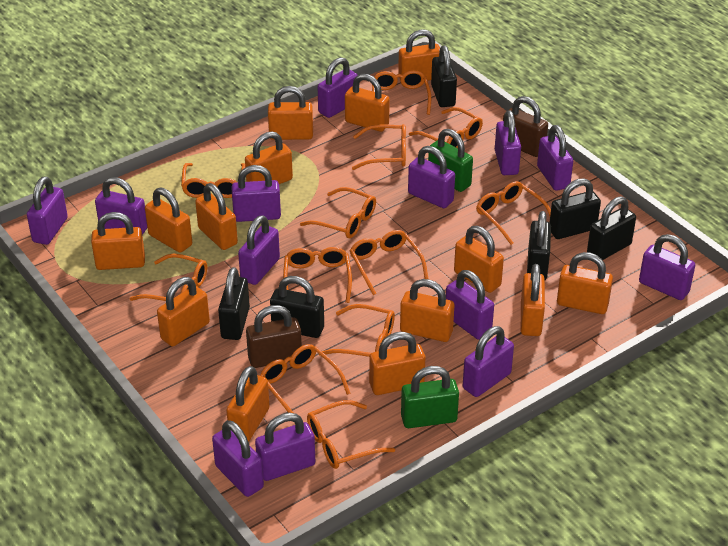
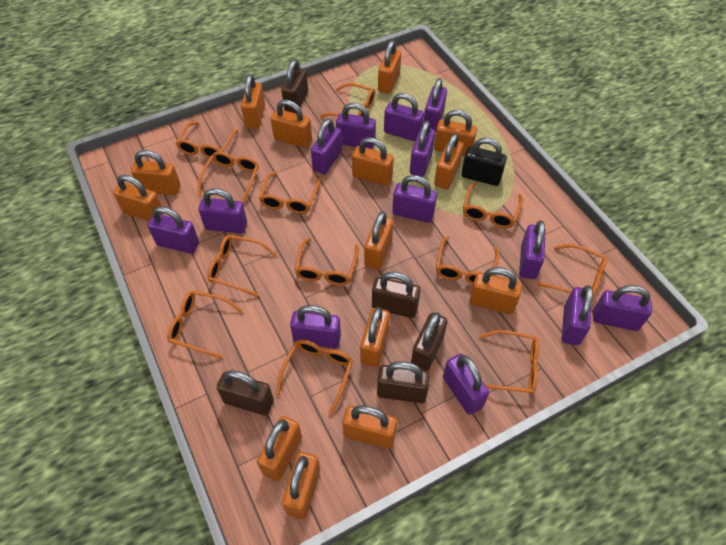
black padlock: 6 -> 1
brown padlock: 2 -> 5
green padlock: 2 -> 0

